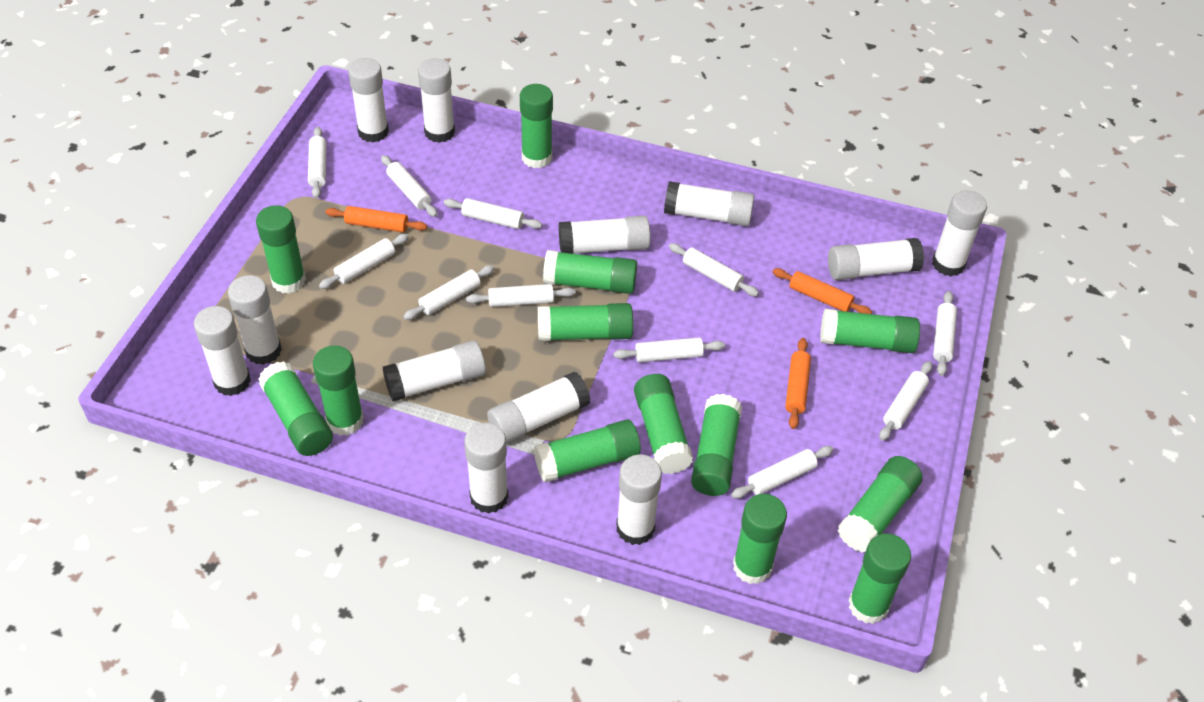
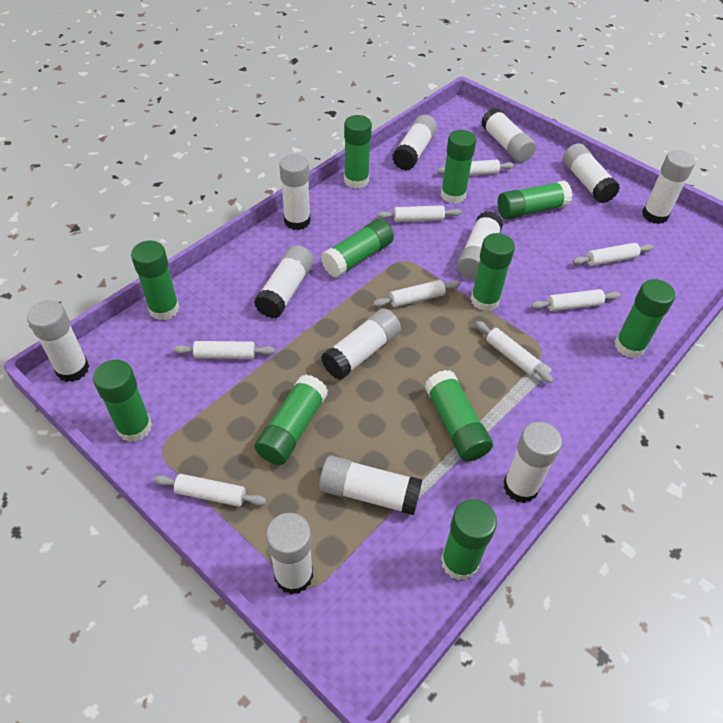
green glue stick: 13 -> 11
orange rolling pin: 3 -> 0
white rolling pin: 11 -> 8

